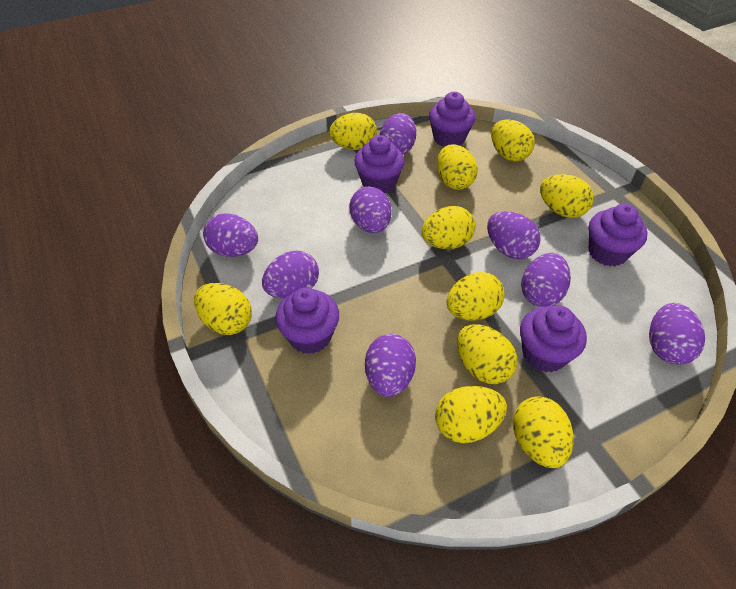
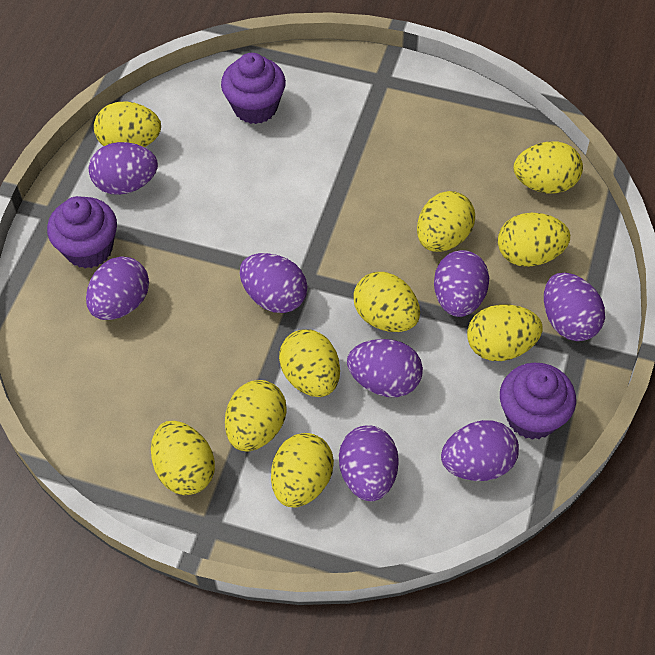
purple cupcake: 5 -> 3

